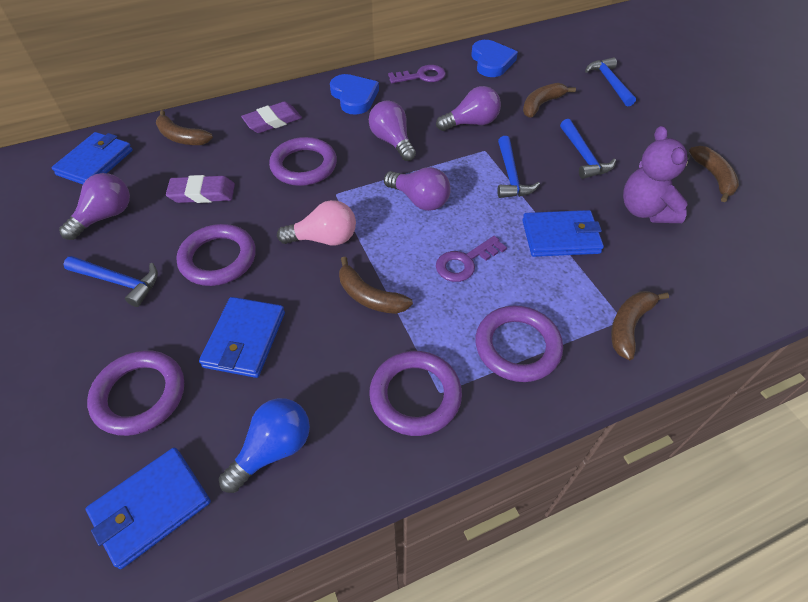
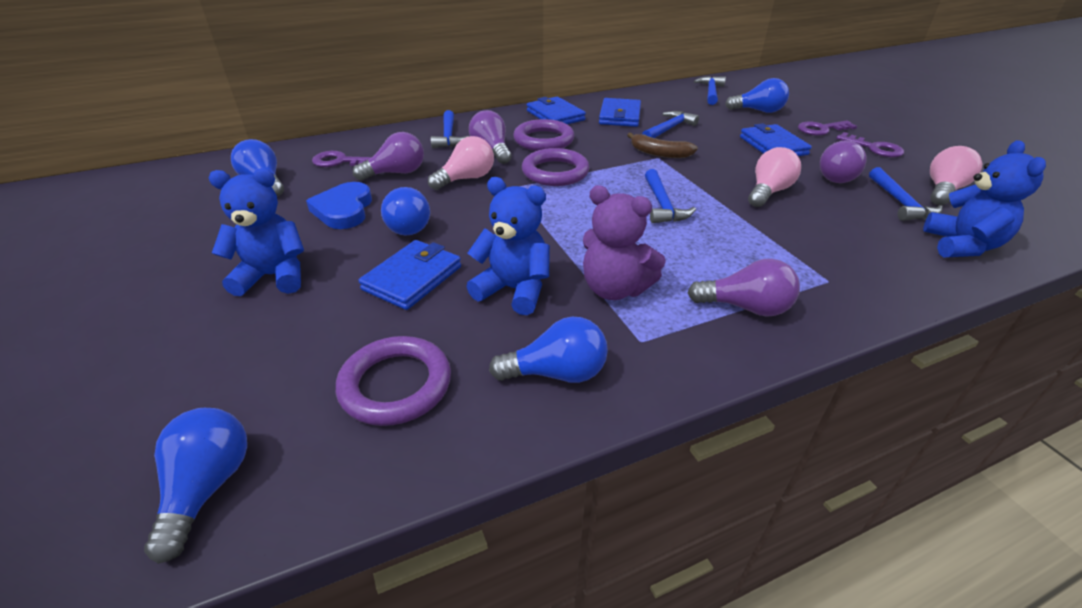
blue hammer: 4 -> 5
blue heart: 2 -> 1
blue light bulb: 1 -> 5
blue teddy bear: 0 -> 3
brown banana: 5 -> 1
pink light bulb: 1 -> 3
purple eraser: 2 -> 0
purple key: 2 -> 3
purple ring: 5 -> 3

